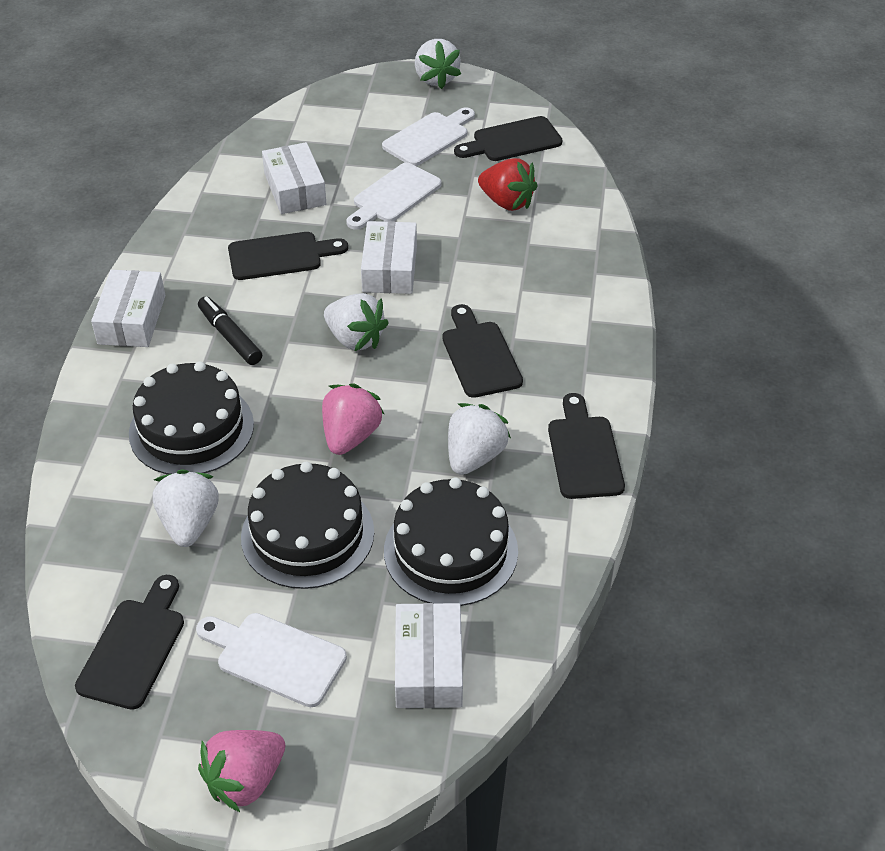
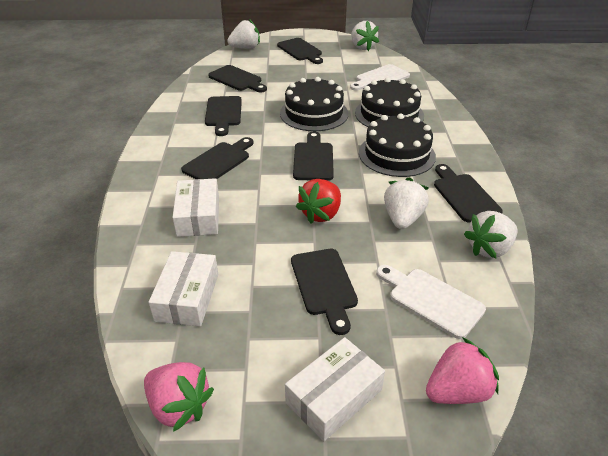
black cutting board: 5 -> 7
black marker: 1 -> 0
white box: 4 -> 3
white cutting board: 3 -> 2

